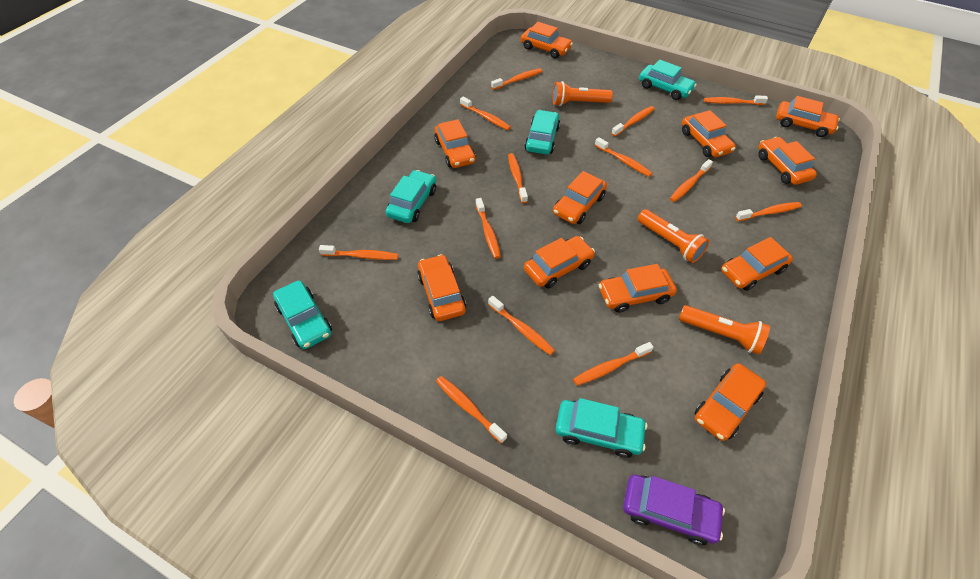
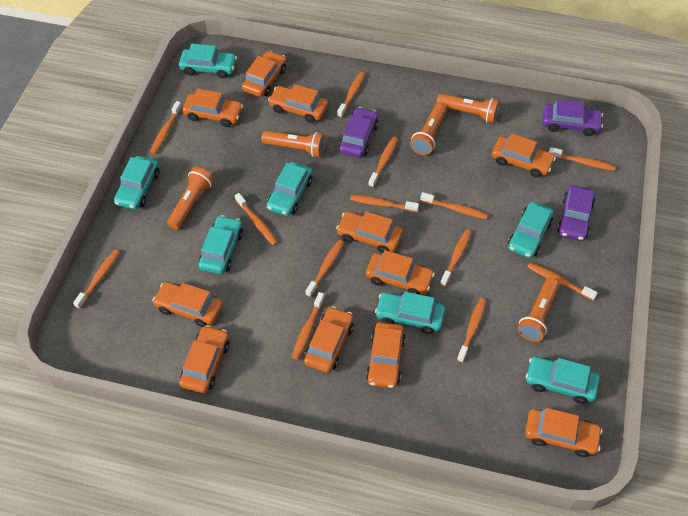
orange flashlight: 3 -> 5
purple car: 1 -> 3
turquoise car: 5 -> 7

